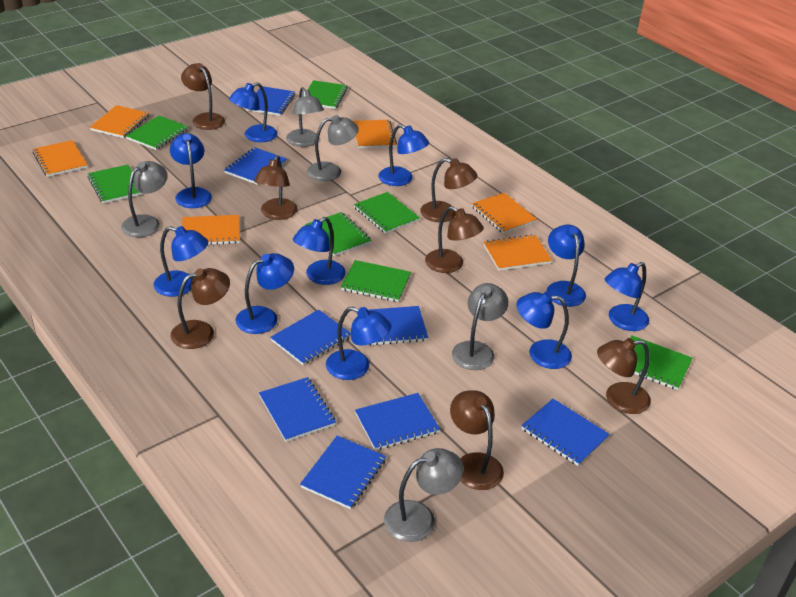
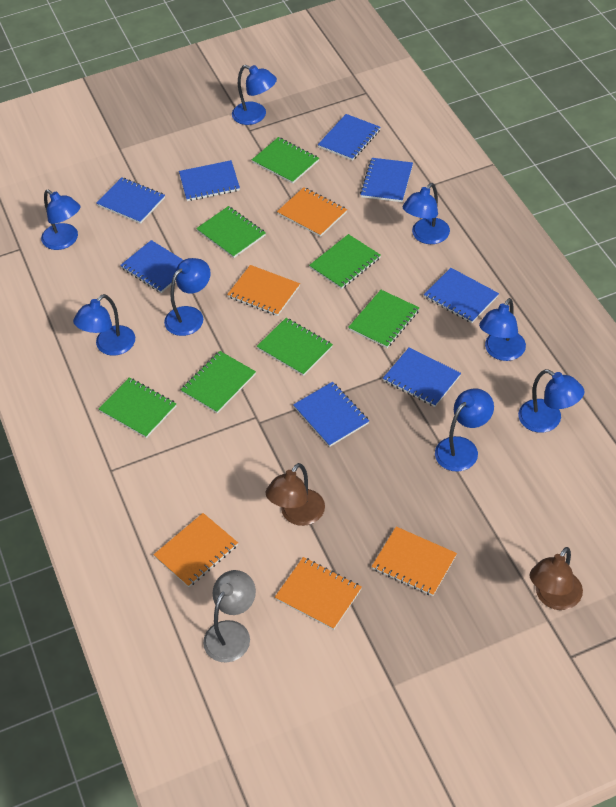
blue lamp: 10 -> 8
brown lamp: 7 -> 2
grey lamp: 5 -> 1
orange notebook: 6 -> 5

